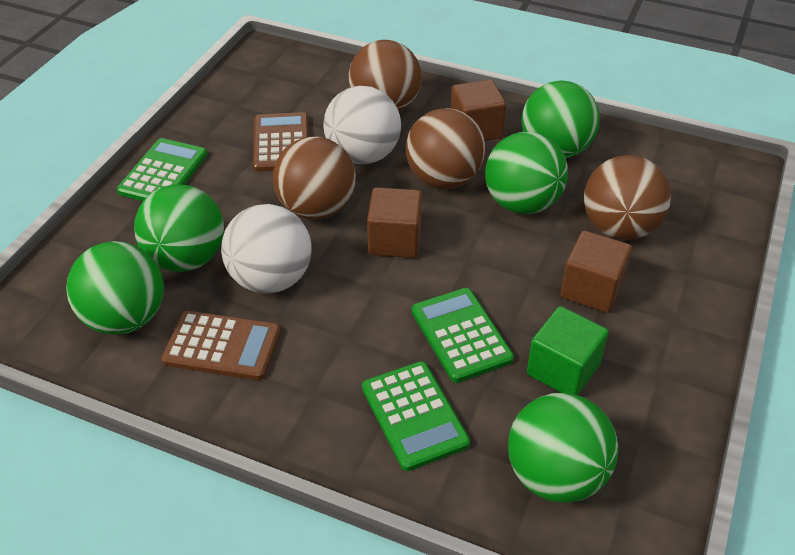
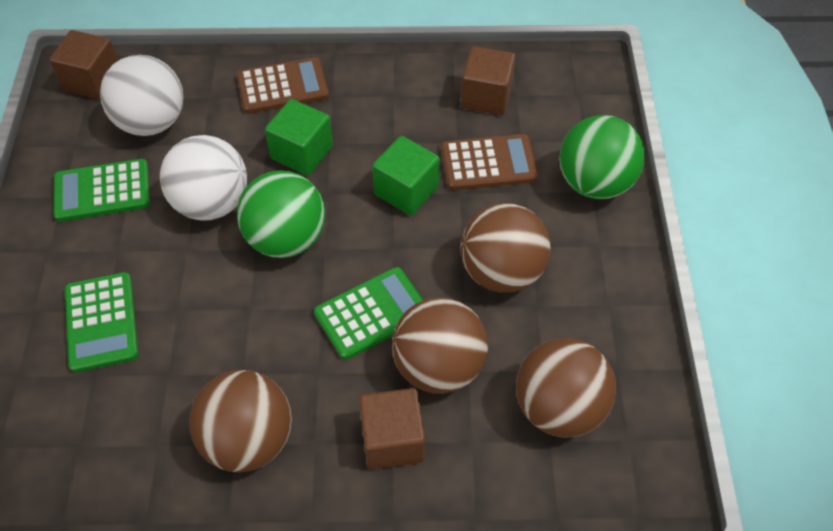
green ball: 5 -> 2
green cube: 1 -> 2

